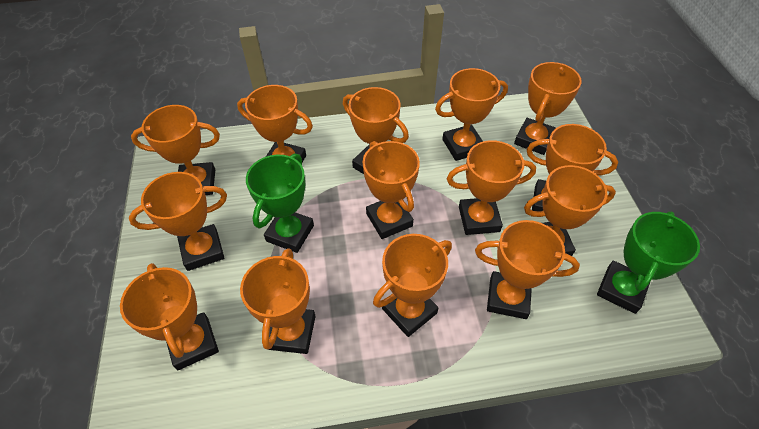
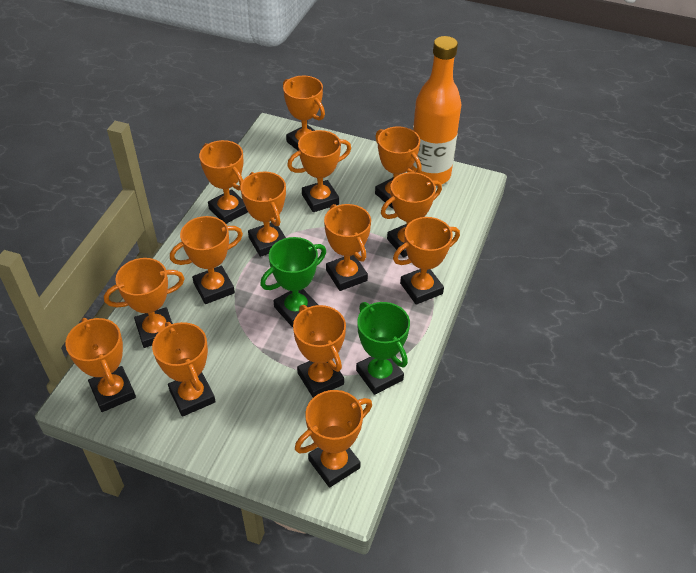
orange bottle: 0 -> 1

